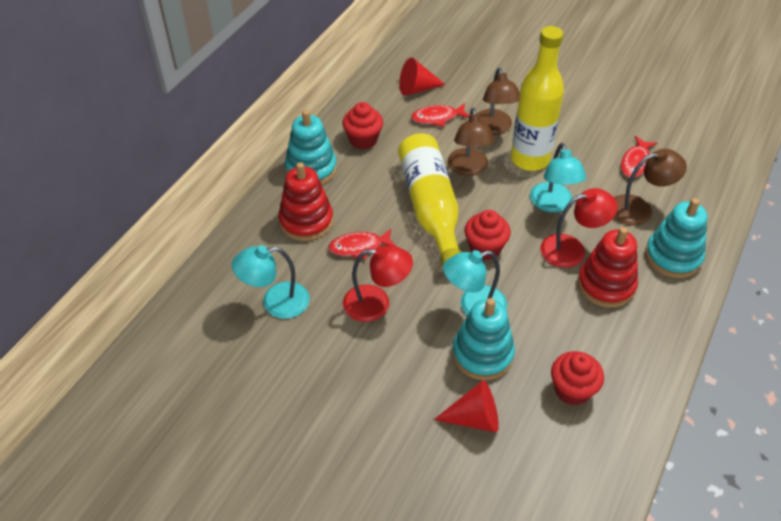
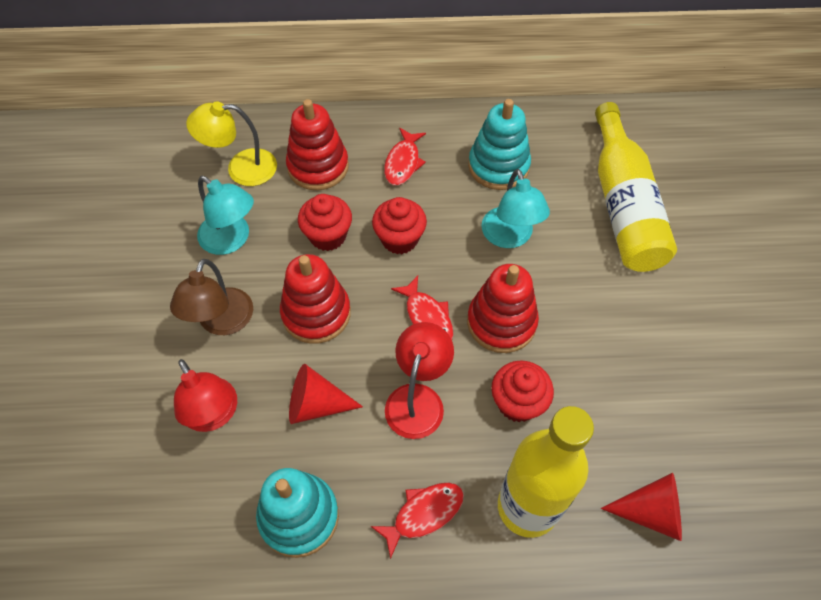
brown lamp: 3 -> 1
red stacking toy: 2 -> 3
turquoise lamp: 3 -> 2
turquoise stacking toy: 3 -> 2
yellow lamp: 0 -> 1

